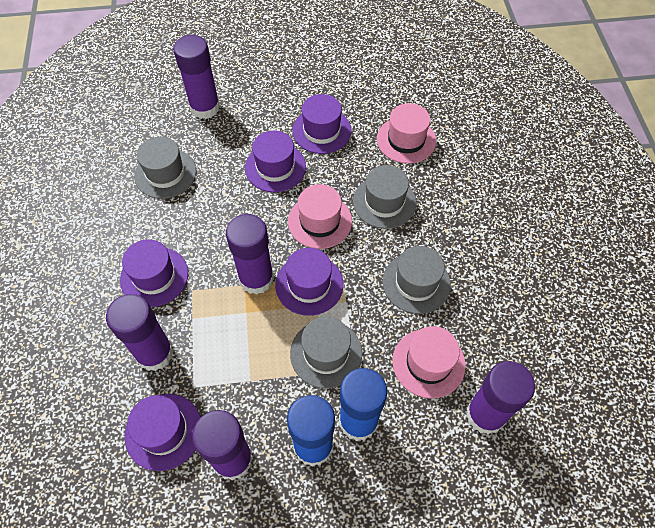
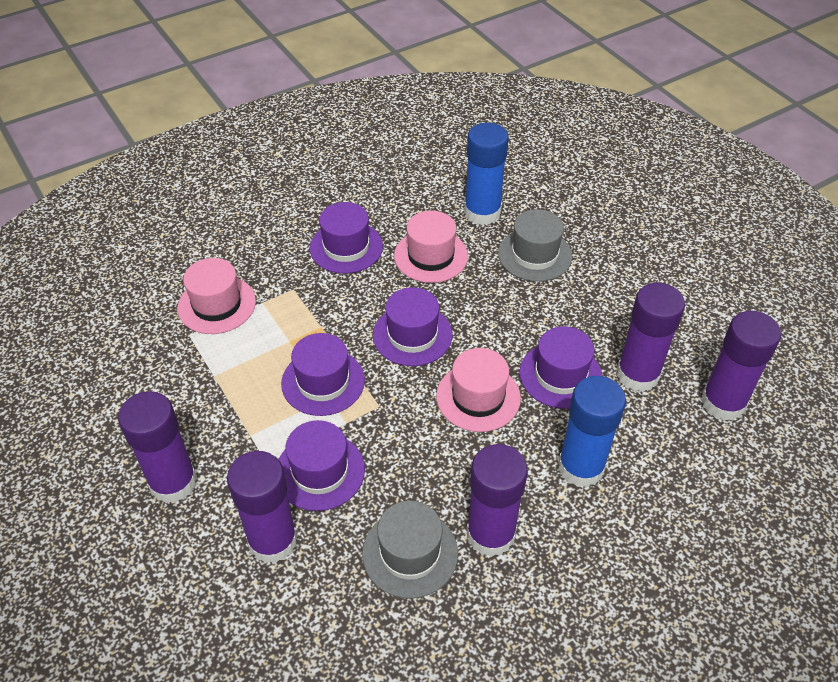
grey hat: 4 -> 2

